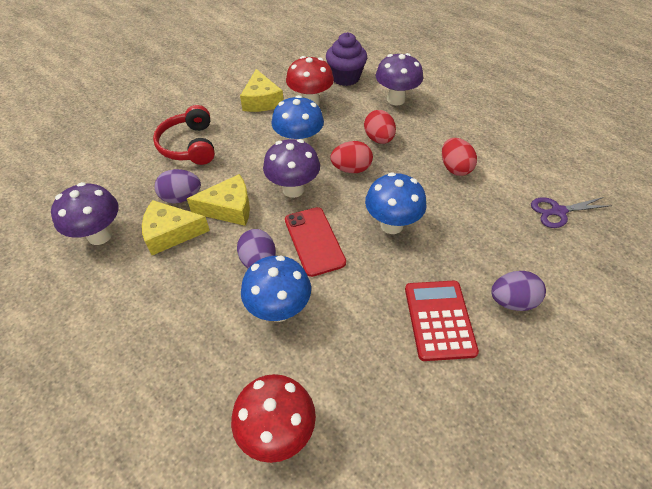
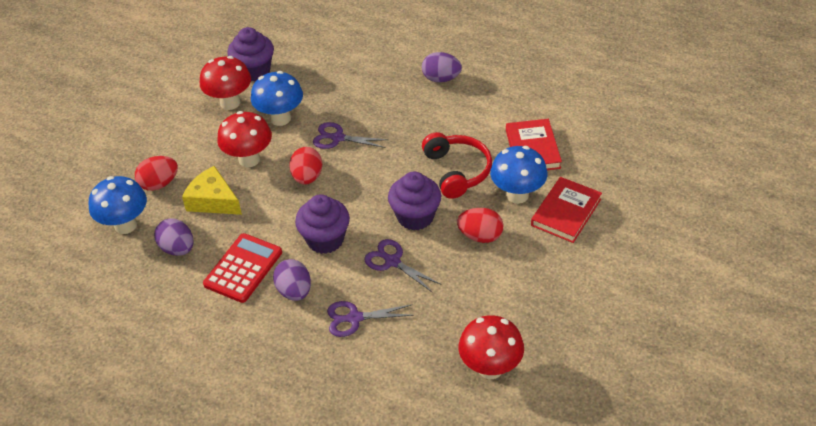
purple cupcake: 1 -> 3
purple mushroom: 3 -> 0
purple scissors: 1 -> 3
red book: 0 -> 2
red mushroom: 2 -> 3
red phone: 1 -> 0
yellow cheese: 3 -> 1

